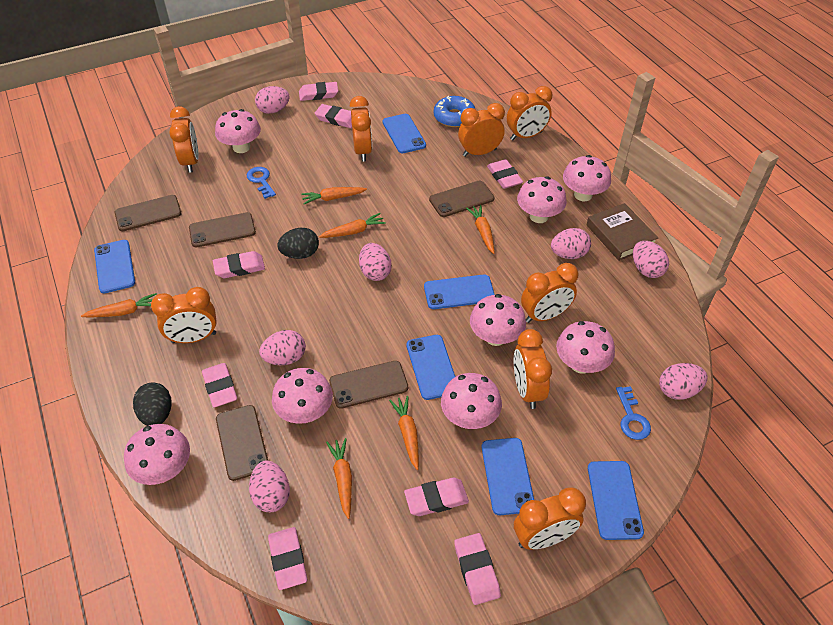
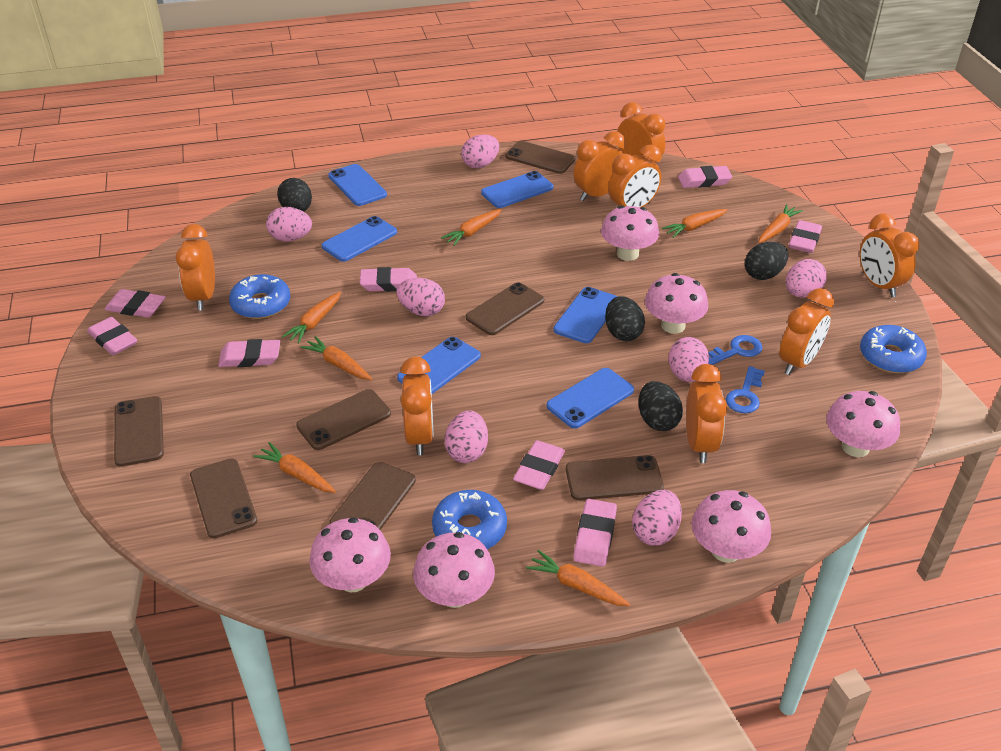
black egg: 2 -> 4
blue donut: 1 -> 3
brown book: 1 -> 0
brown phone: 5 -> 7
orange carrot: 6 -> 7
pink mushroom: 8 -> 6

